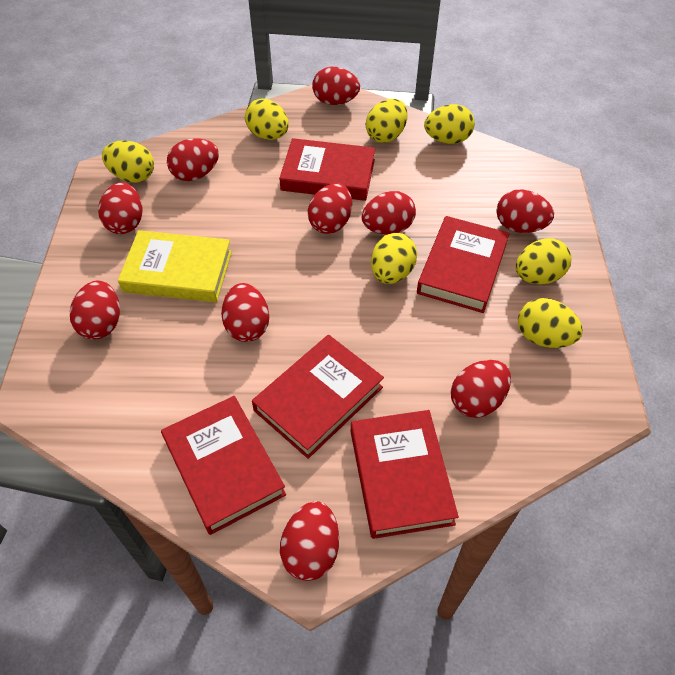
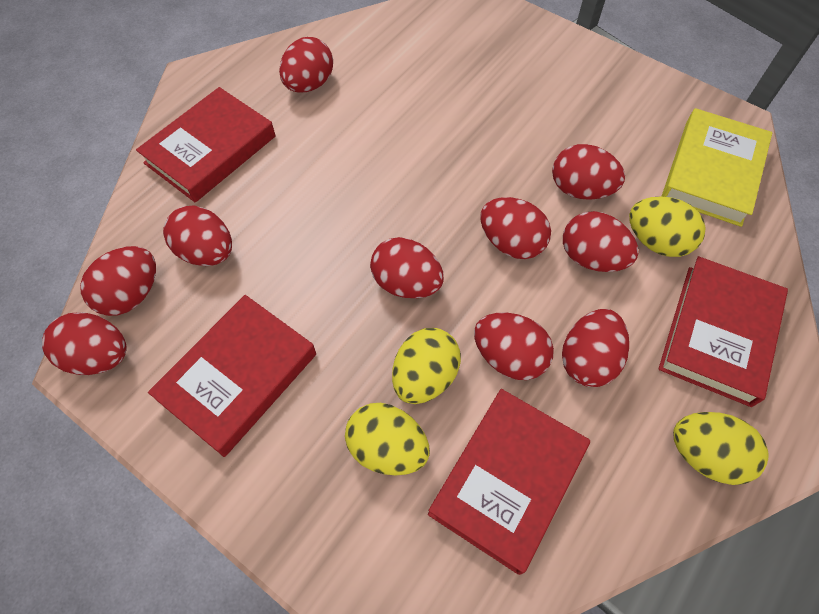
red book: 5 -> 4
yellow egg: 7 -> 4

